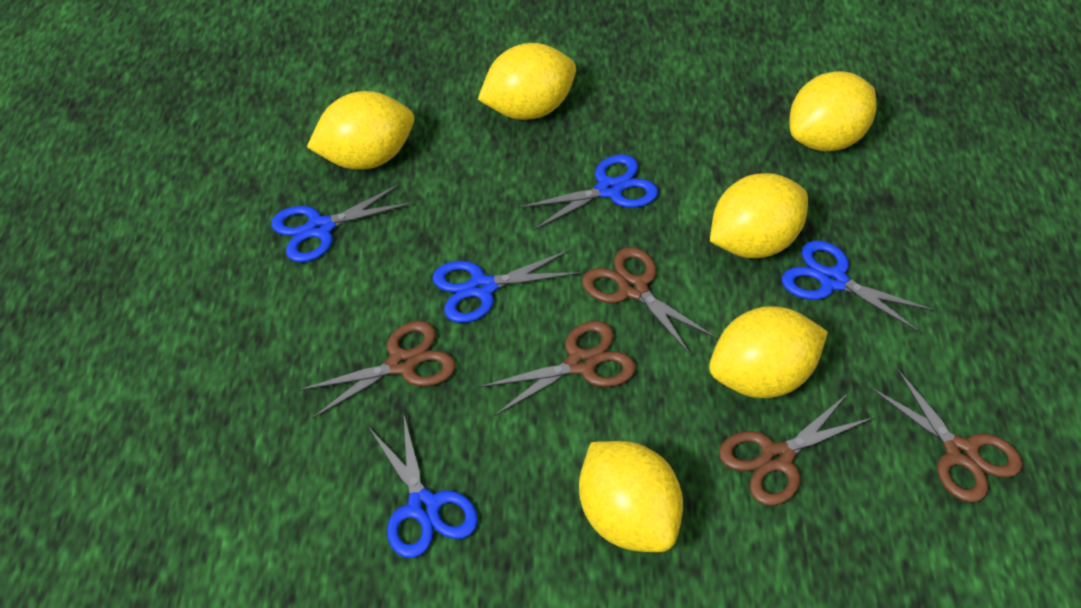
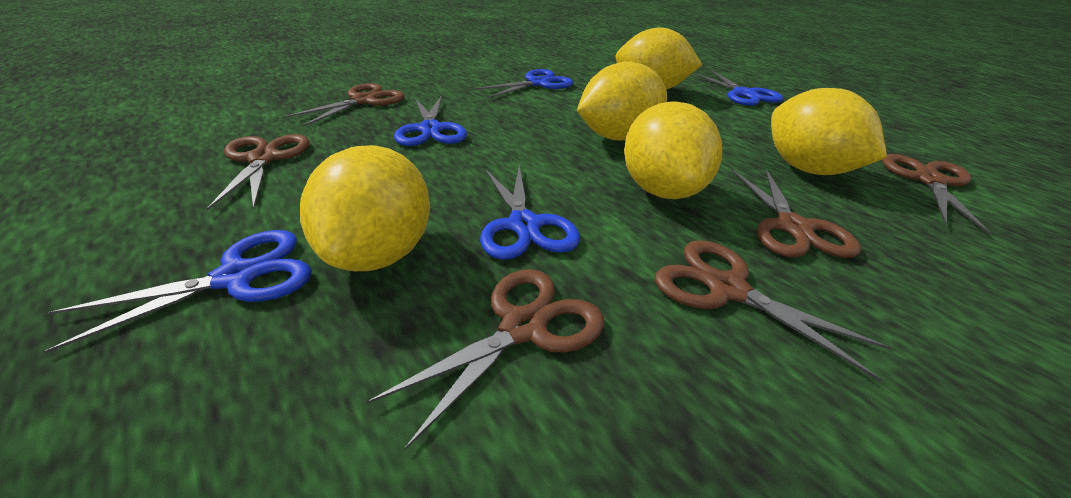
brown scissors: 5 -> 6
yellow lemon: 6 -> 5

